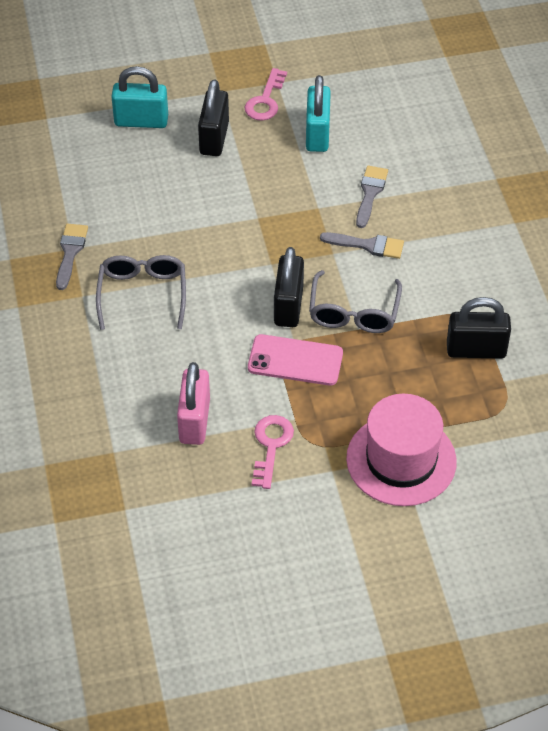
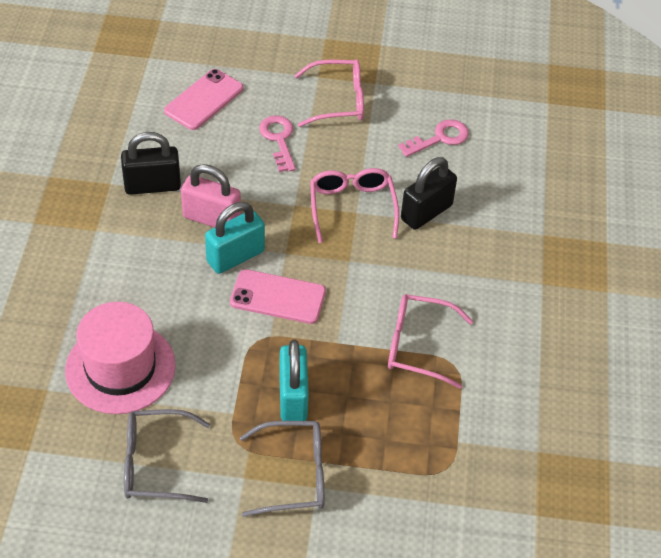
black padlock: 3 -> 2
grey brush: 3 -> 0
pink glasses: 0 -> 3
pink phone: 1 -> 2

